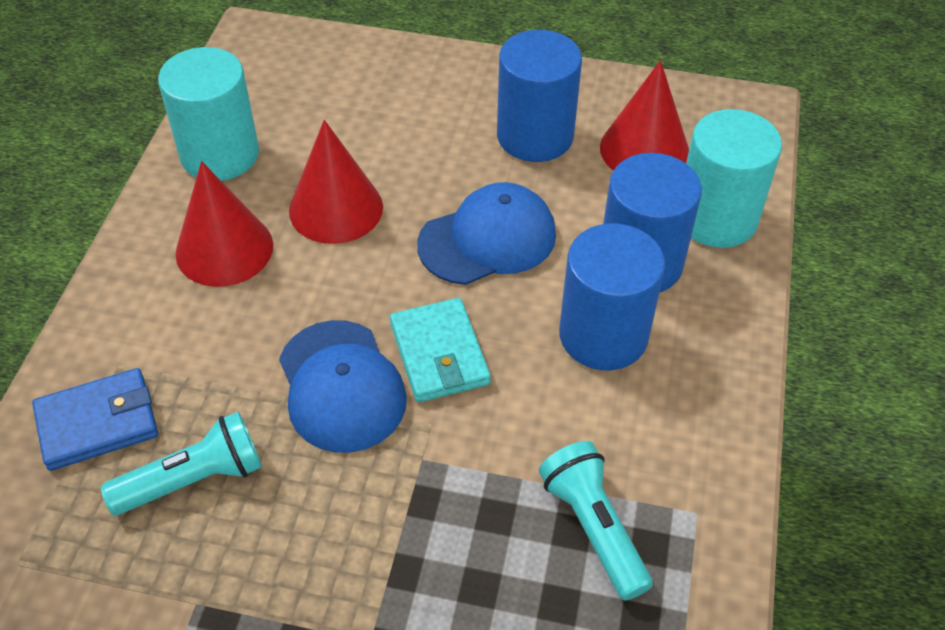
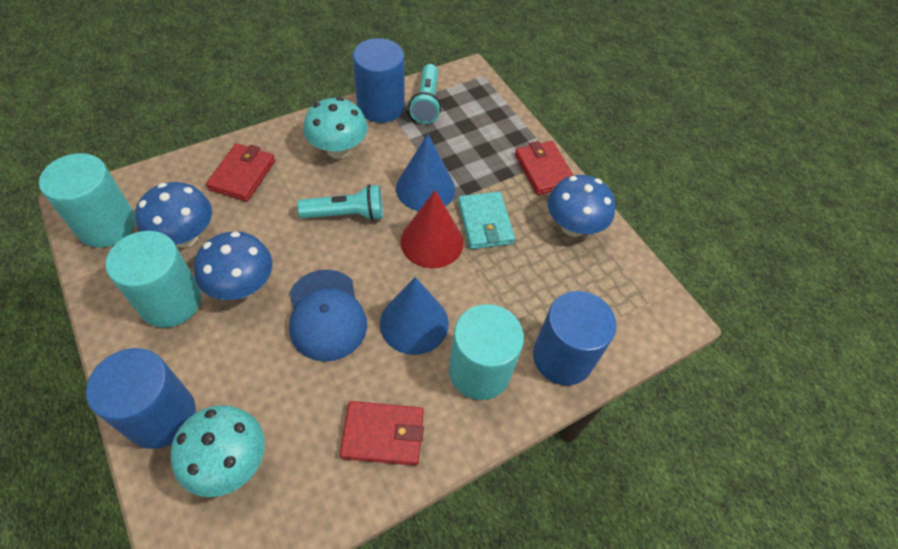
blue cap: 2 -> 1
blue cone: 0 -> 2
blue mushroom: 0 -> 3
blue wallet: 1 -> 0
red cone: 3 -> 1
red wallet: 0 -> 3
turquoise cylinder: 2 -> 3
turquoise mushroom: 0 -> 2

